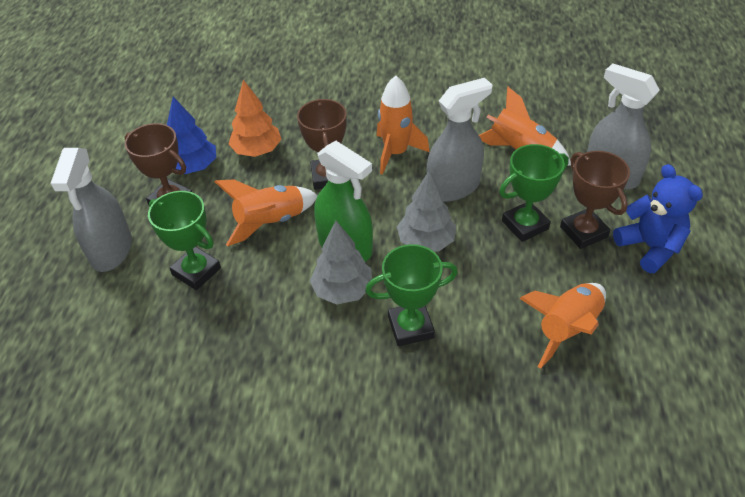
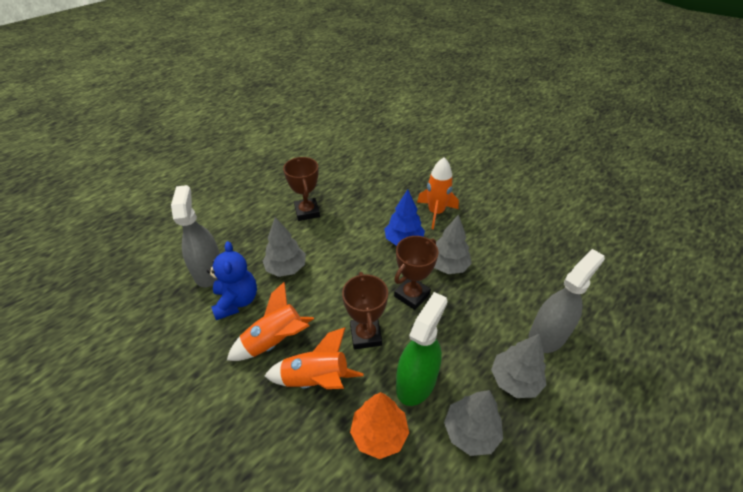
green trophy: 3 -> 0
grey spray bottle: 3 -> 2
grey tree: 2 -> 4
orange rocket: 4 -> 3

